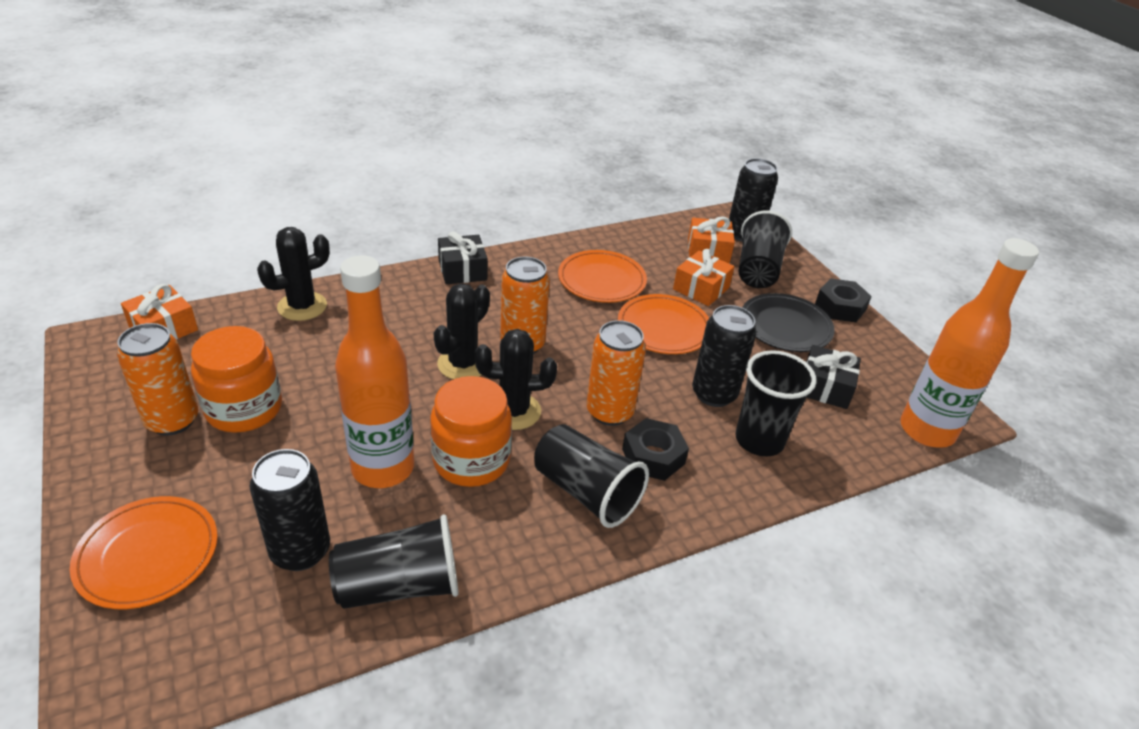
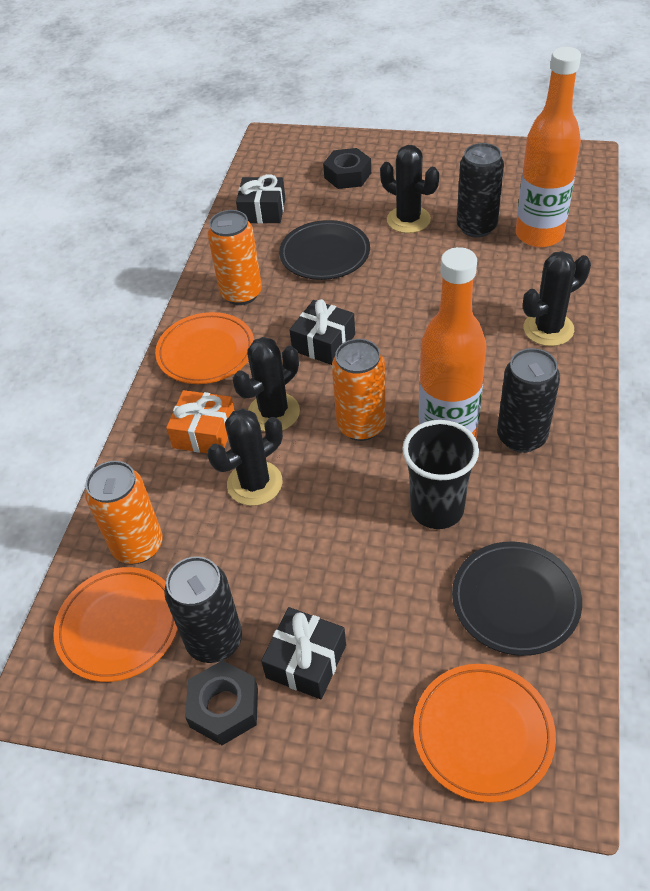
black cactus: 3 -> 4
black cup: 4 -> 1
black gift: 2 -> 3
black plate: 1 -> 2
orange gift: 3 -> 1
orange jar: 2 -> 0

